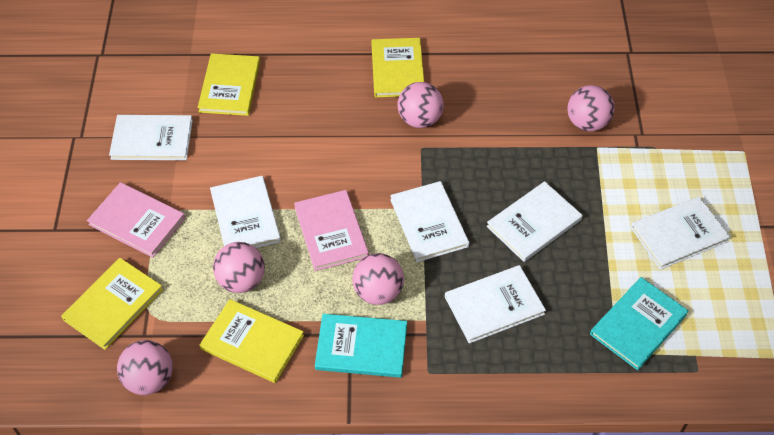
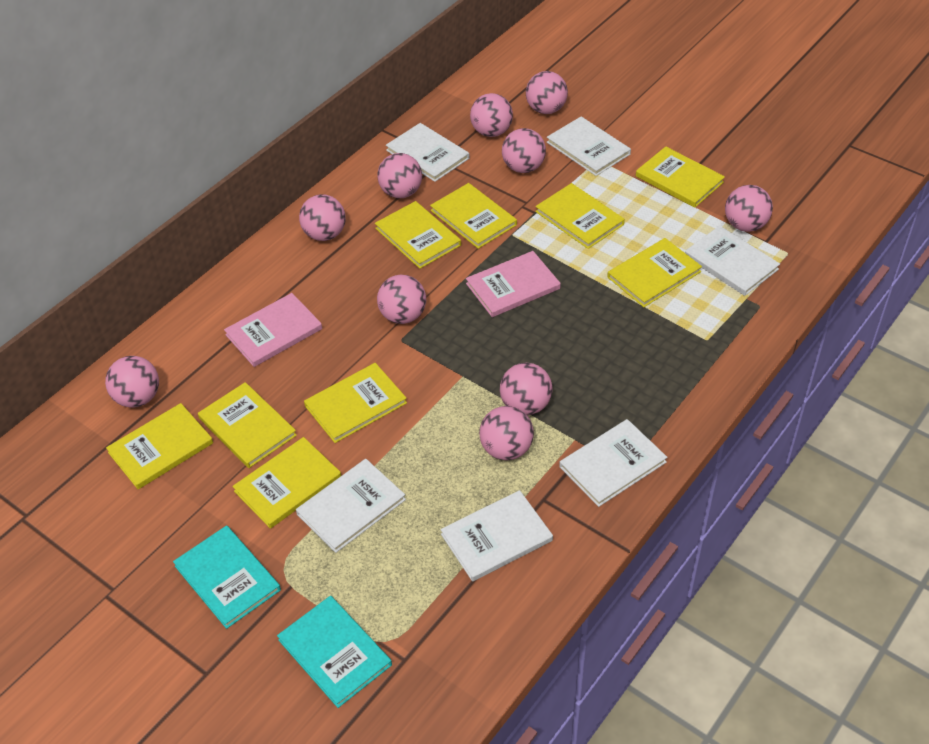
pink ball: 5 -> 10
yellow book: 4 -> 9

